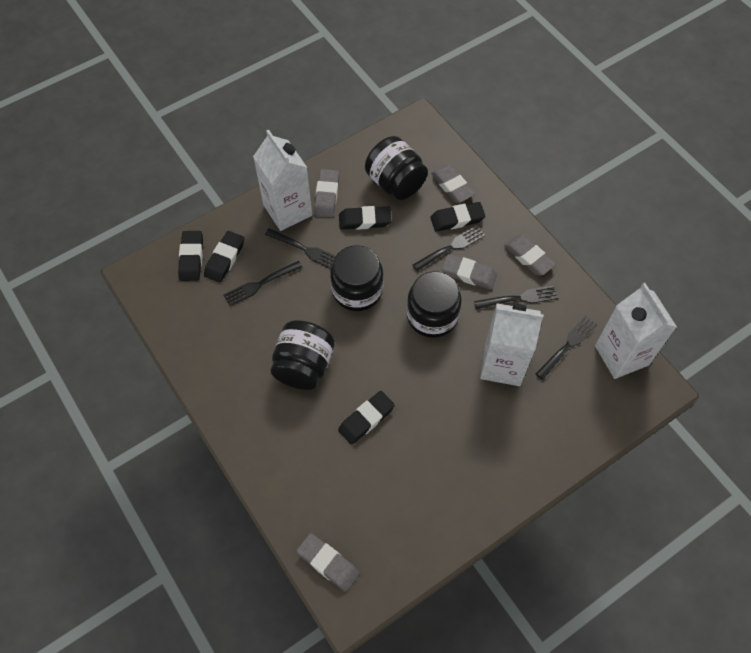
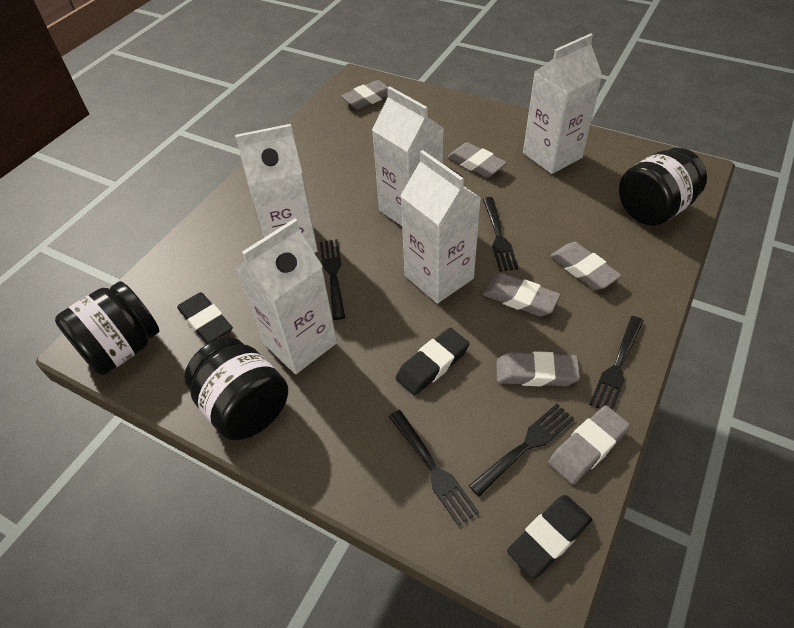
black eraser: 5 -> 3
black jar: 4 -> 3
grey eraser: 5 -> 6
white carton: 3 -> 5

